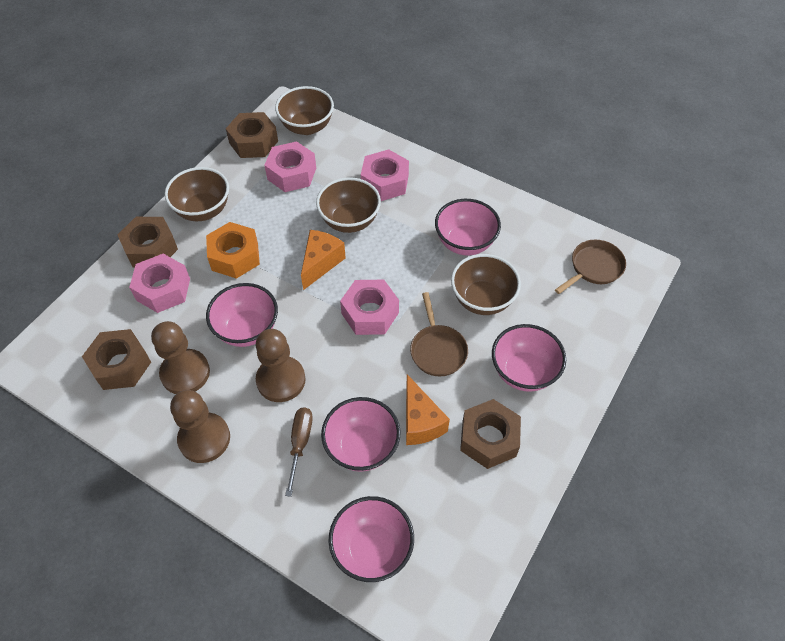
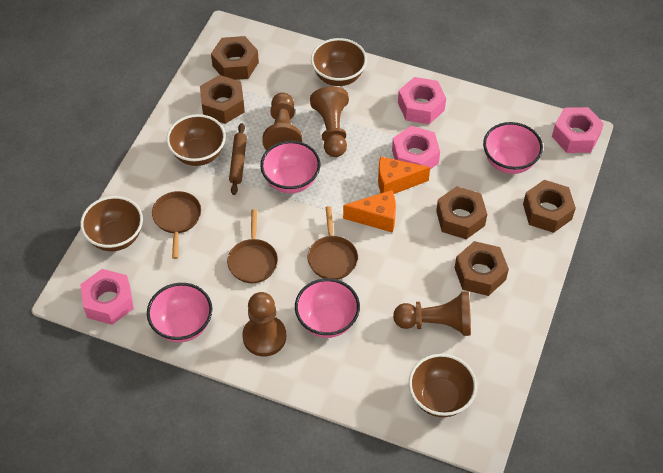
brown nut: 4 -> 5
brown pan: 2 -> 3
brown pawn: 3 -> 4
brown rolling pin: 0 -> 1
brown screwdriver: 1 -> 0
orange nut: 1 -> 0
pink bowl: 5 -> 4

